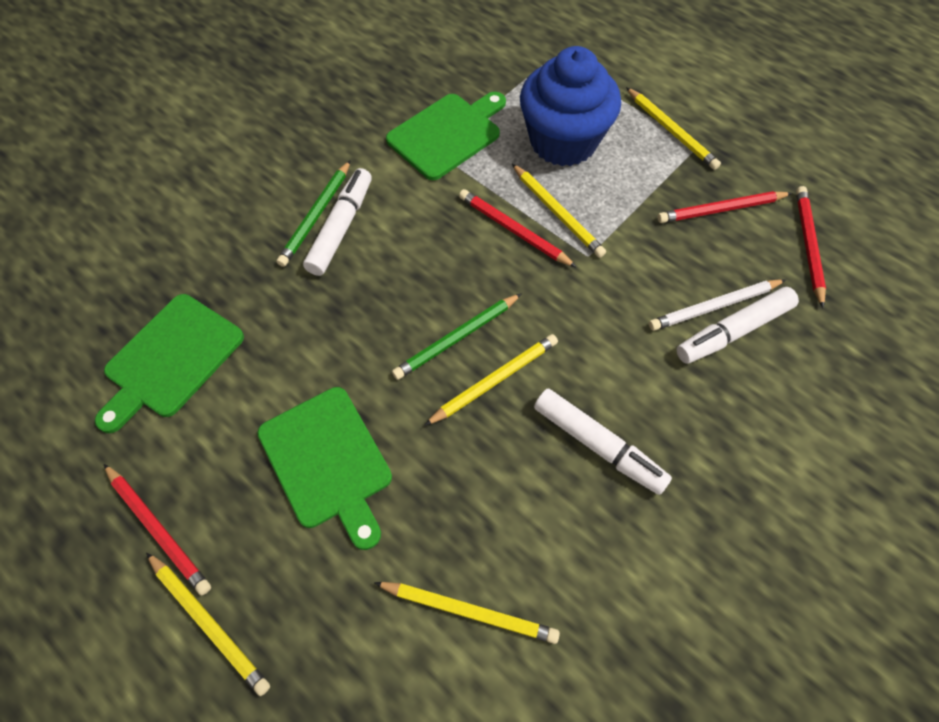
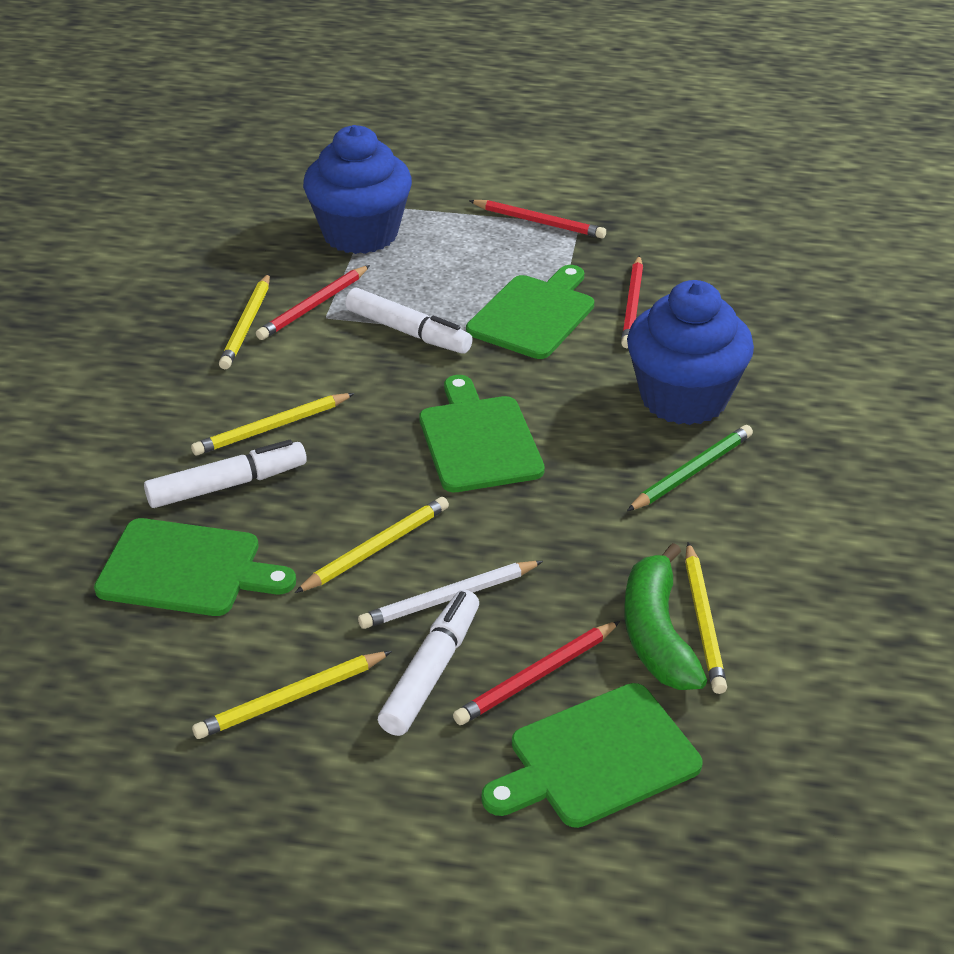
blue cupcake: 1 -> 2
green banana: 0 -> 1
green cutting board: 3 -> 4
green pencil: 2 -> 1

